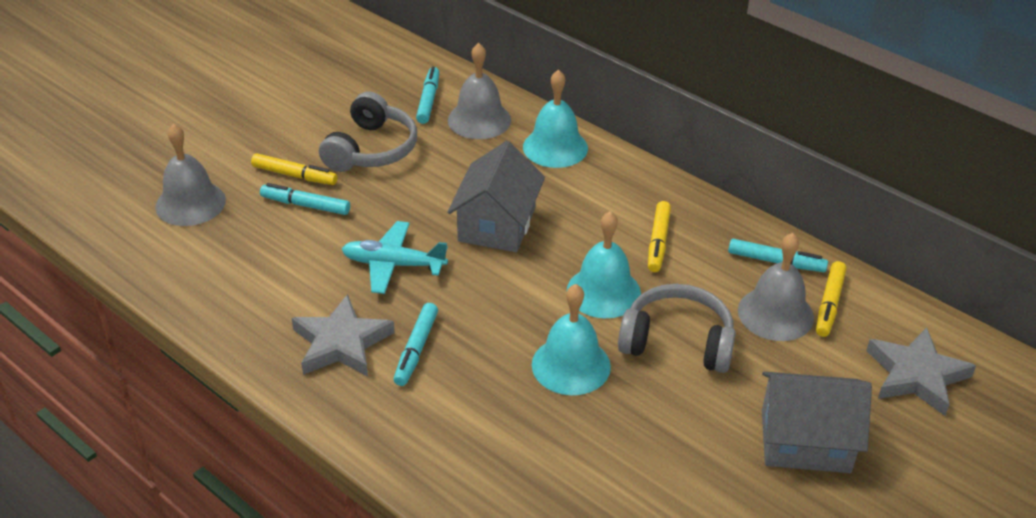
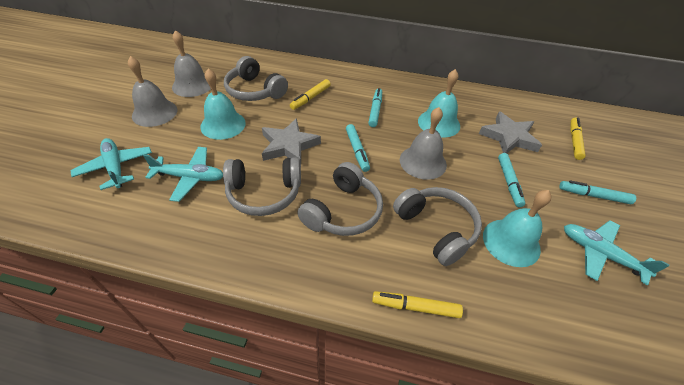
grey headphones: 2 -> 4
grey house: 2 -> 0
turquoise plane: 1 -> 3

